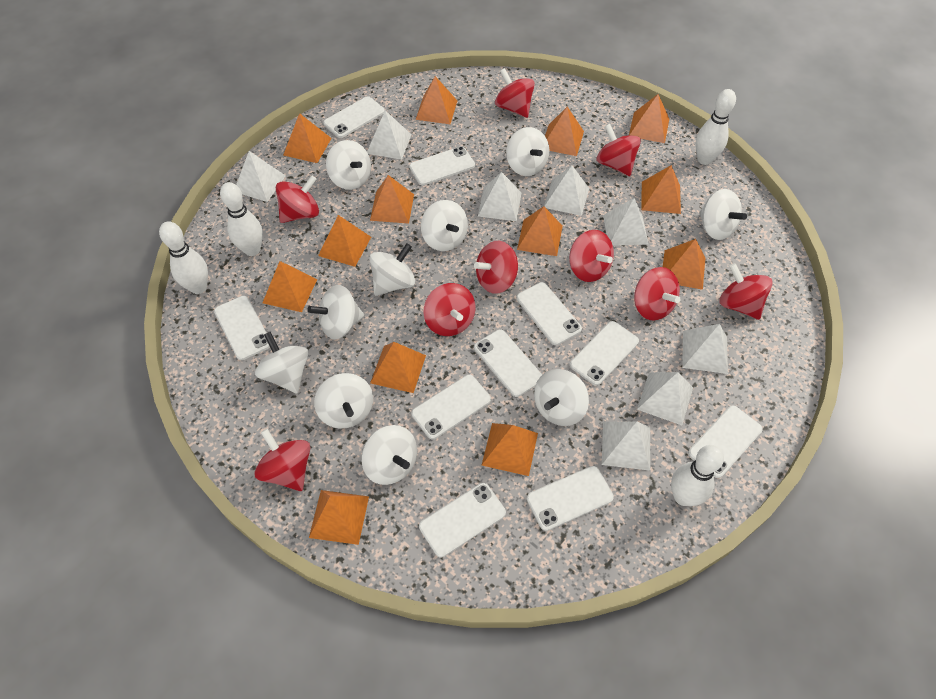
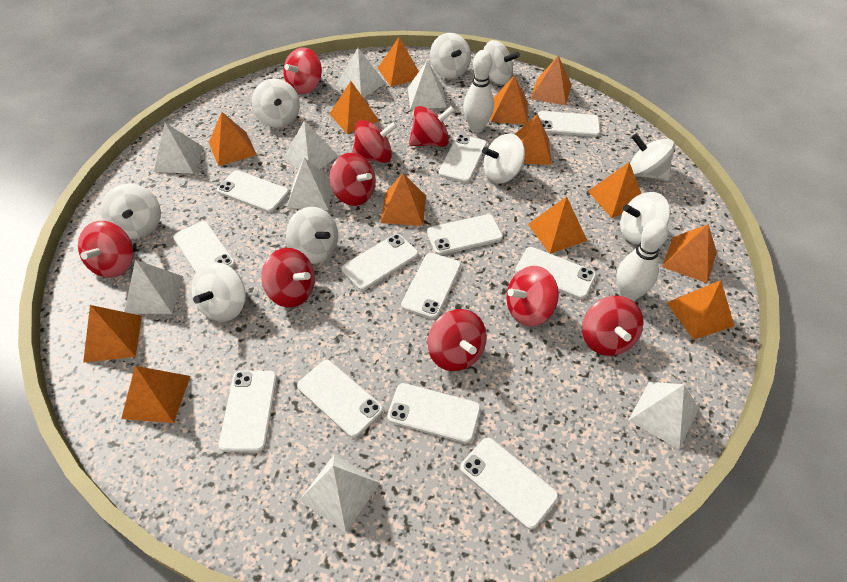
white bowling pin: 4 -> 2
white phone: 10 -> 12
white spinning top: 10 -> 9

